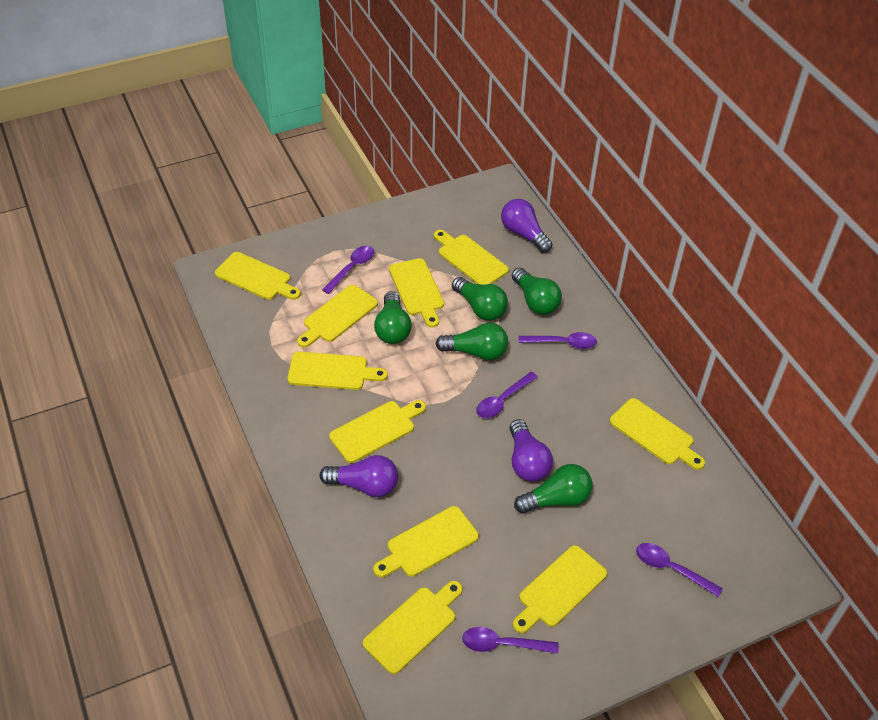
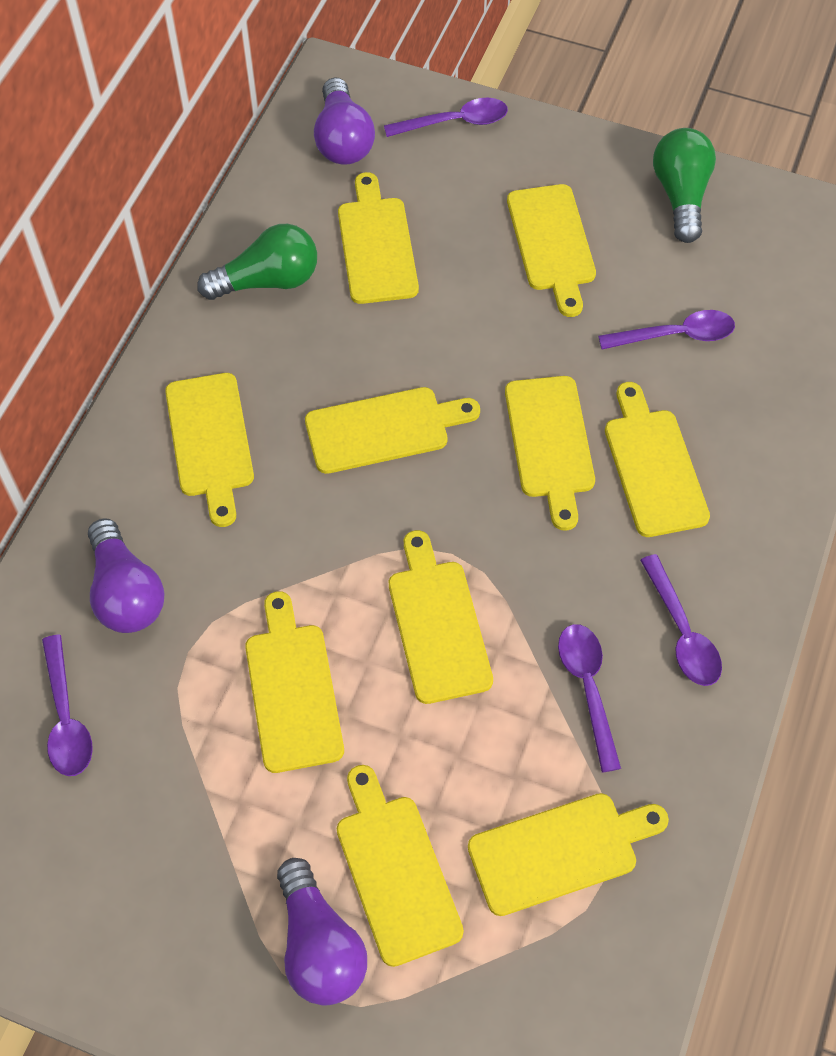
green light bulb: 5 -> 2

